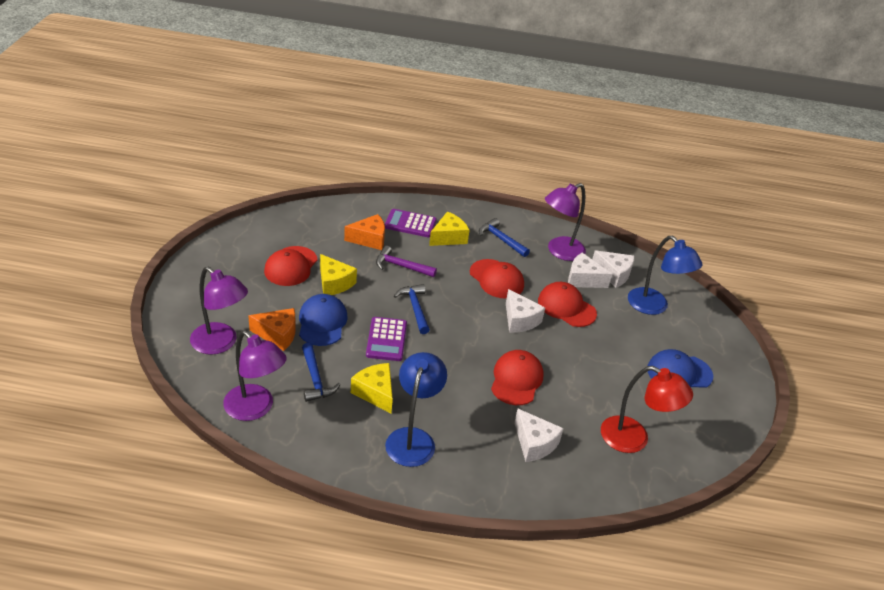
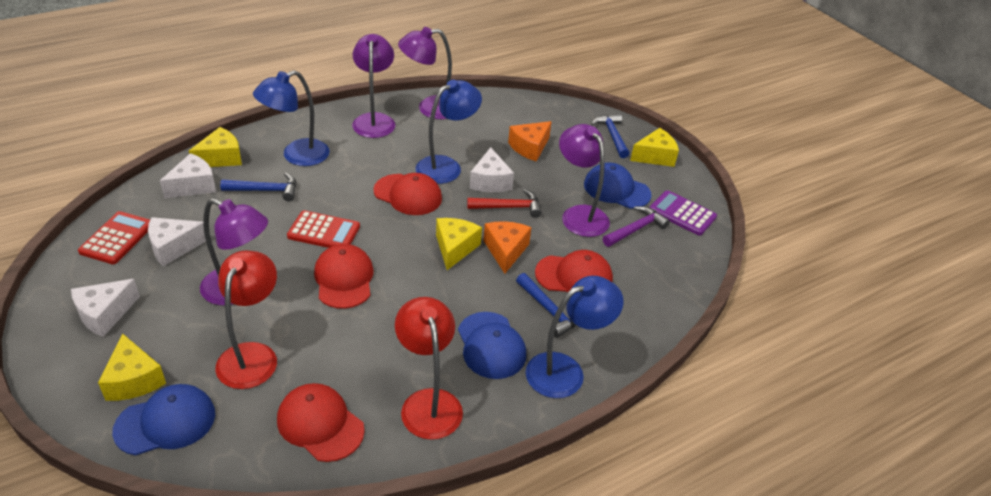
blue cap: 2 -> 3
blue lamp: 2 -> 3
purple calculator: 2 -> 1
purple lamp: 3 -> 4
red calculator: 0 -> 2
red hammer: 0 -> 1
red lamp: 1 -> 2
yellow cheese: 3 -> 4

